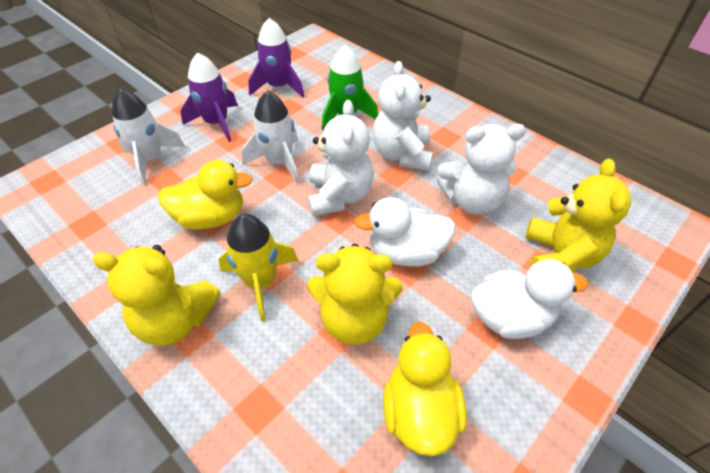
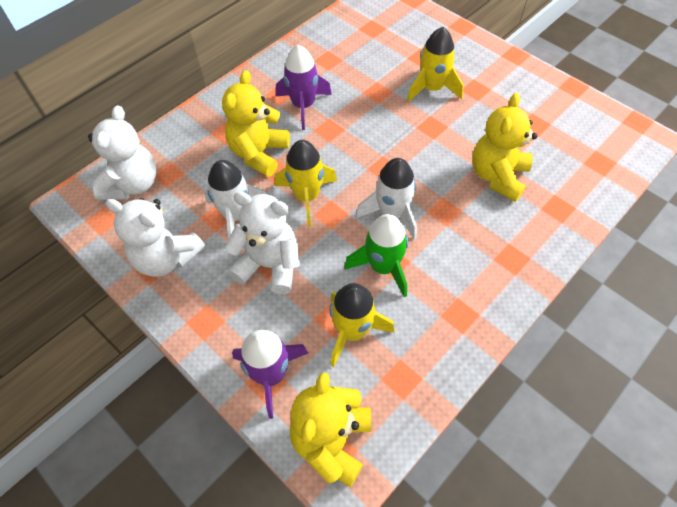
white duck: 2 -> 0
yellow duck: 2 -> 0
yellow rocket: 1 -> 3

